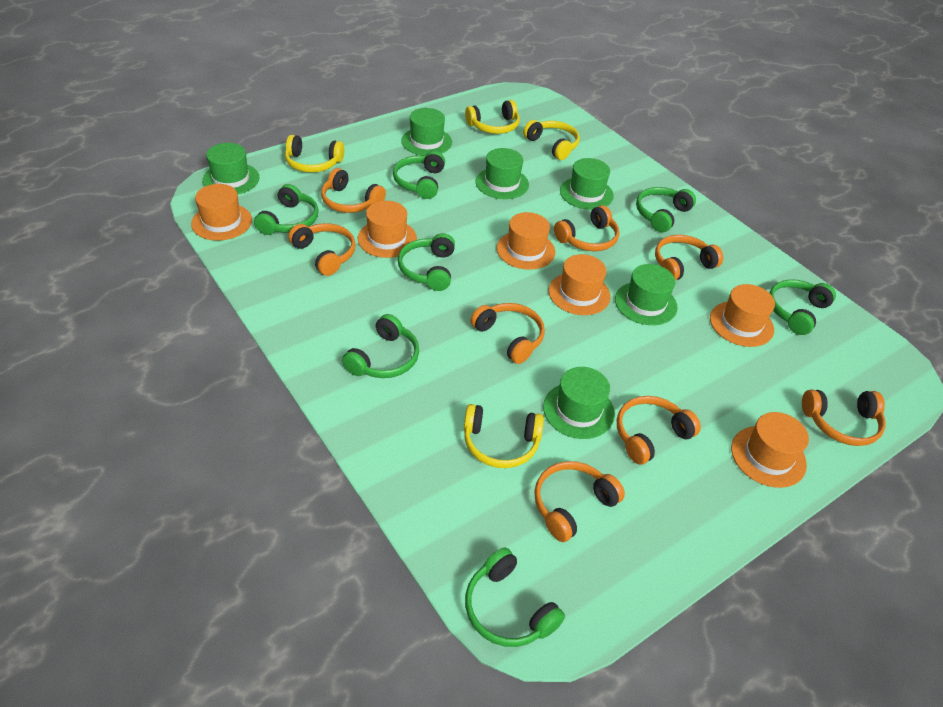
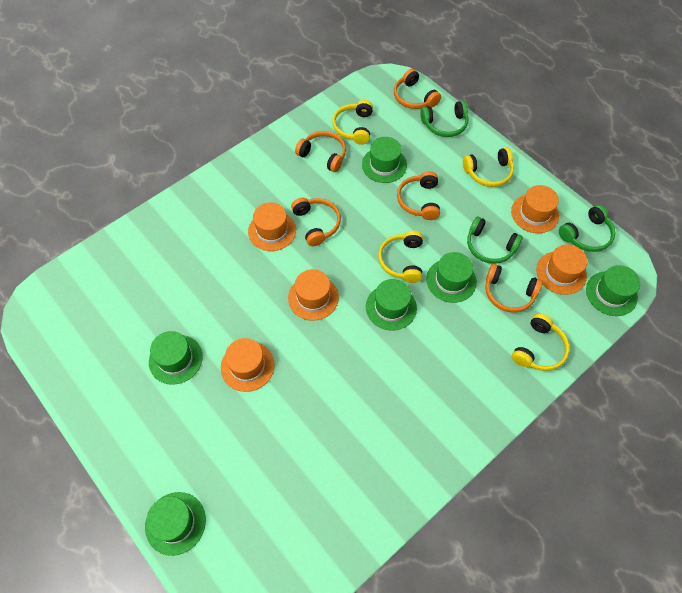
green headphones: 7 -> 3
orange hat: 6 -> 5
orange headphones: 8 -> 5

